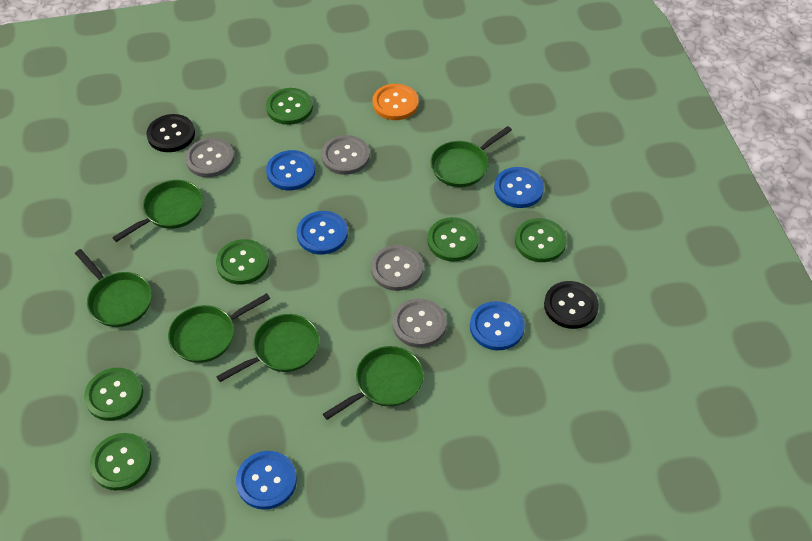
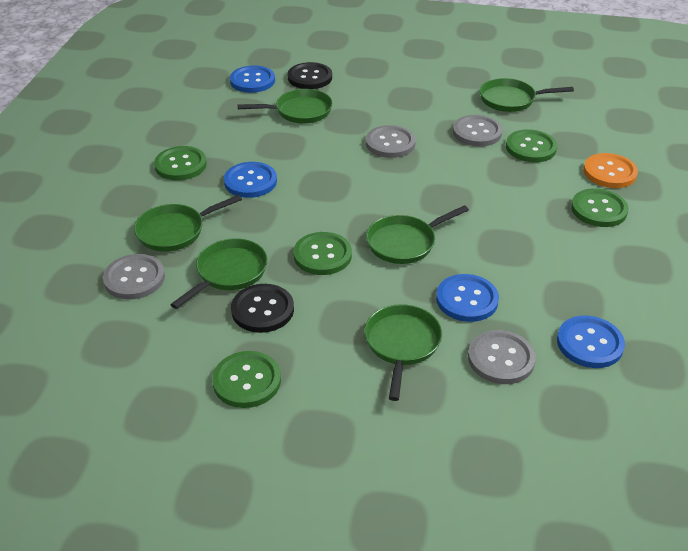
blue button: 5 -> 4
green button: 6 -> 5

